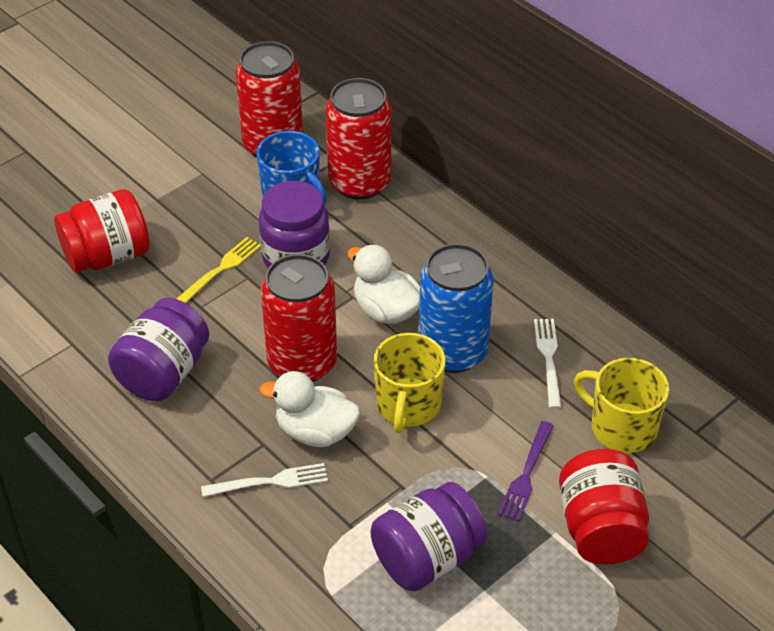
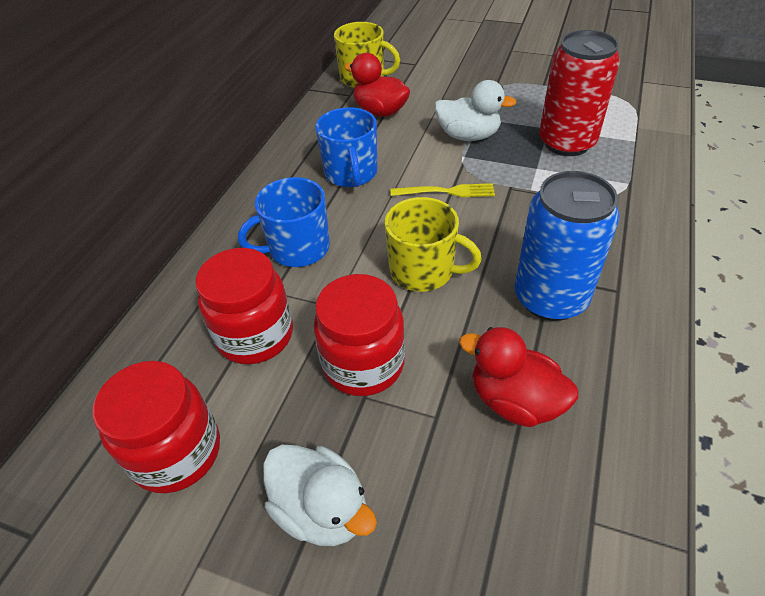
blue mug: 1 -> 2
purple fork: 1 -> 0
purple jar: 3 -> 0
red can: 3 -> 1
red duck: 0 -> 2
red jar: 2 -> 3
white fork: 2 -> 0

